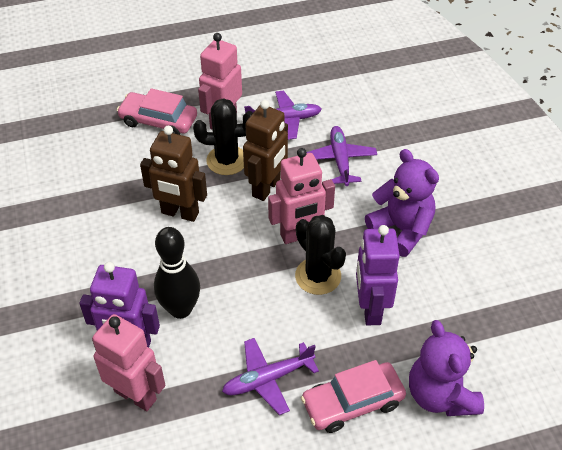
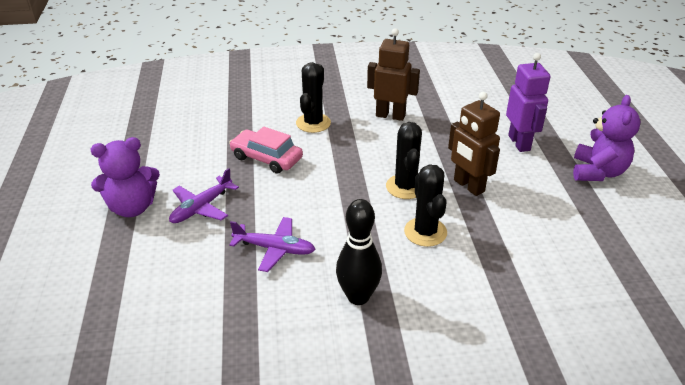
black cactus: 2 -> 3
pink car: 2 -> 1
pink robot: 3 -> 0
purple plane: 3 -> 2
purple robot: 2 -> 1

